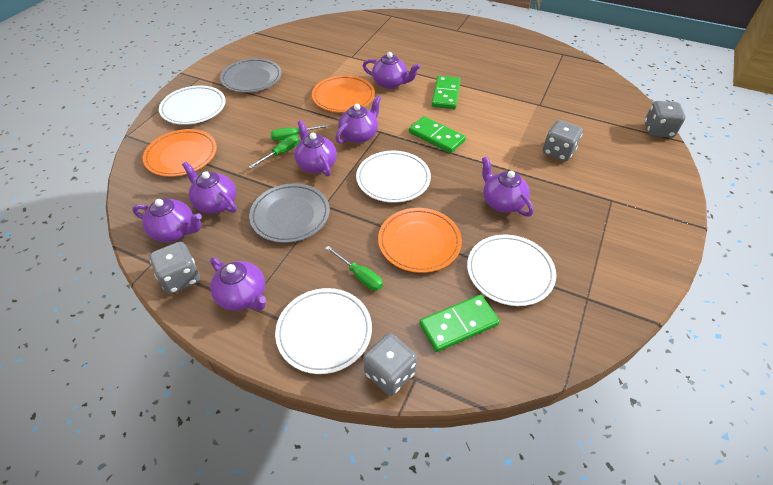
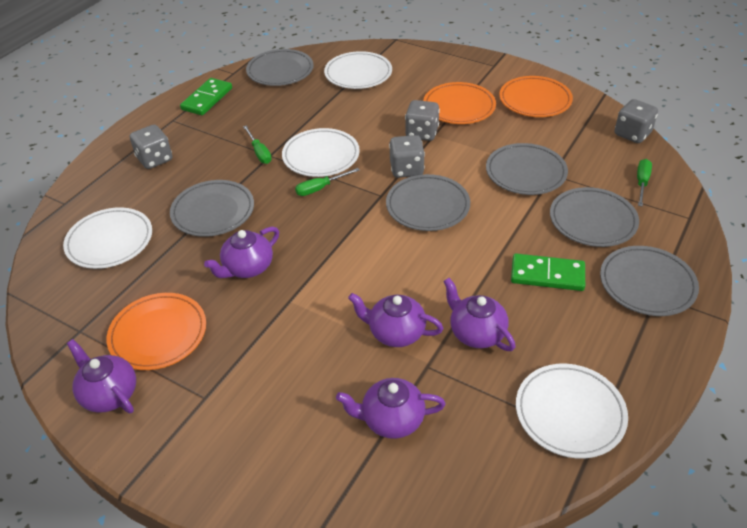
green domino: 3 -> 2
grey plate: 2 -> 6
purple teapot: 7 -> 5

